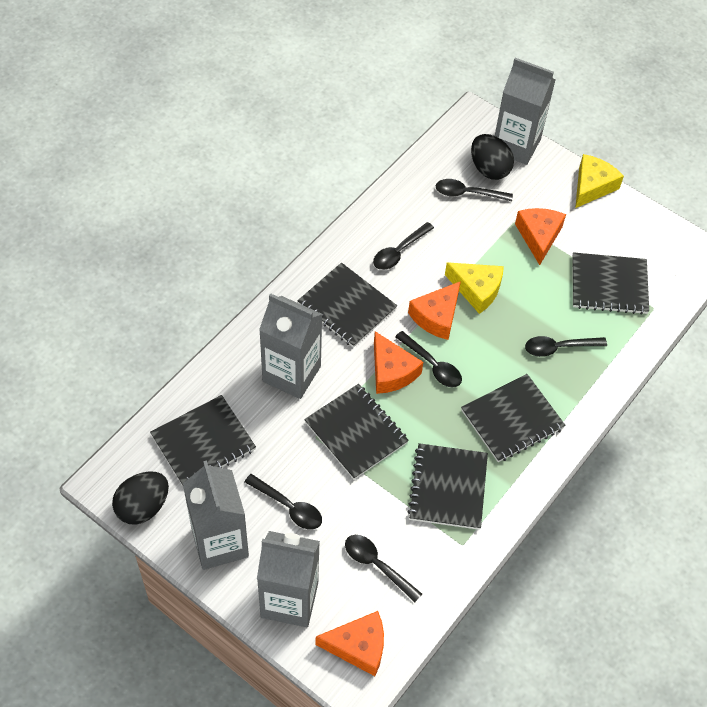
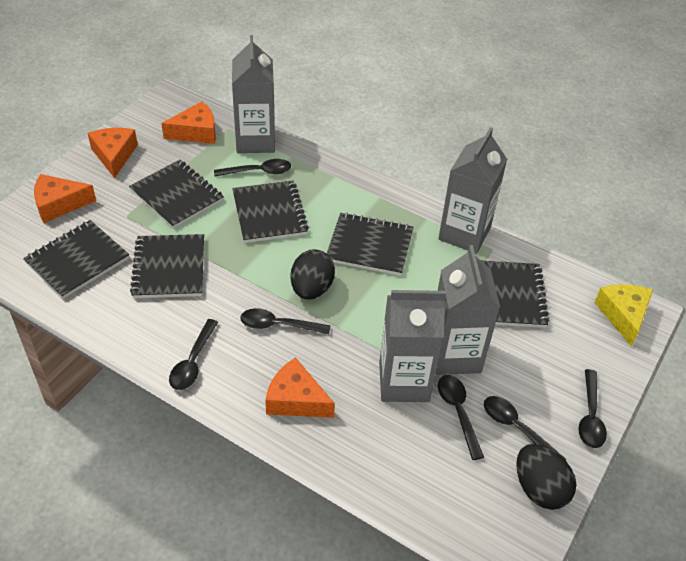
yellow cheese: 2 -> 1

